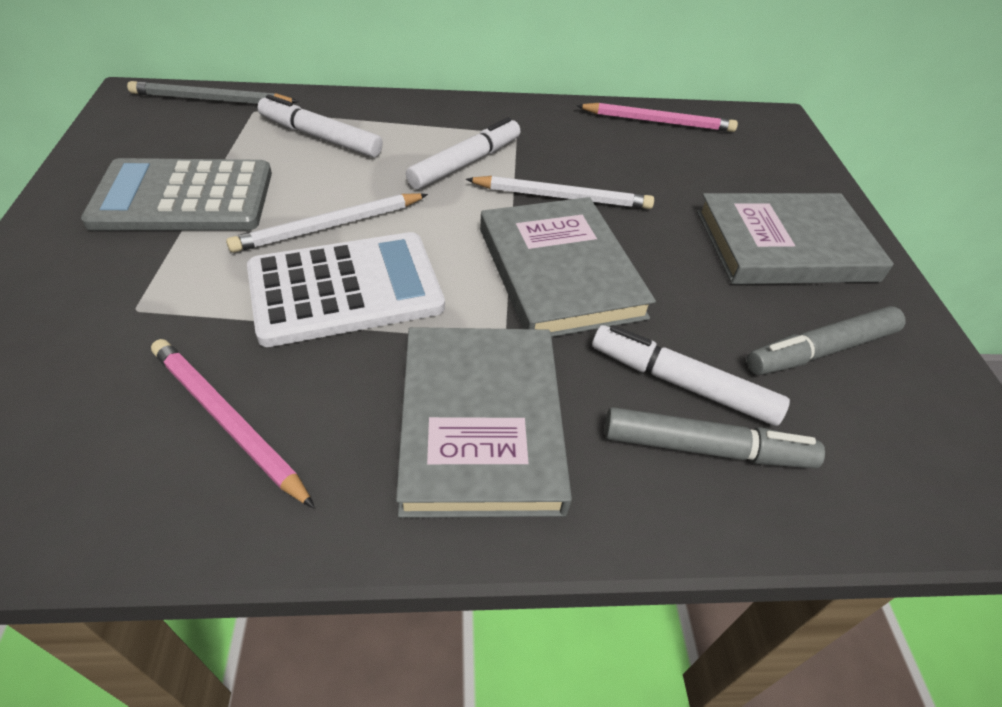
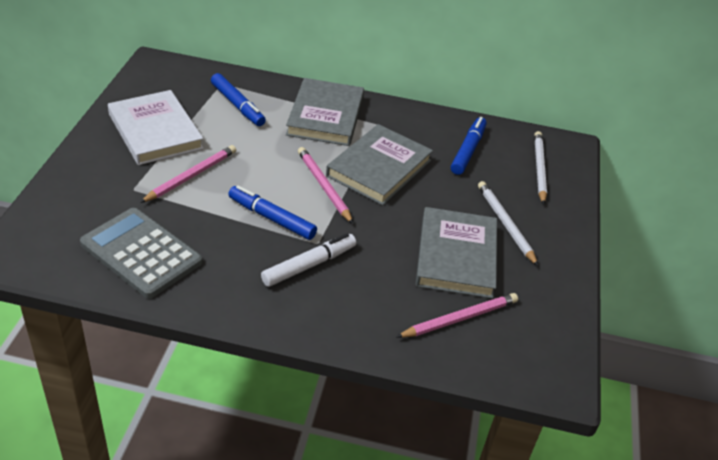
blue marker: 0 -> 3
grey marker: 2 -> 0
grey pencil: 1 -> 0
pink pencil: 2 -> 3
white book: 0 -> 1
white calculator: 1 -> 0
white marker: 3 -> 1

